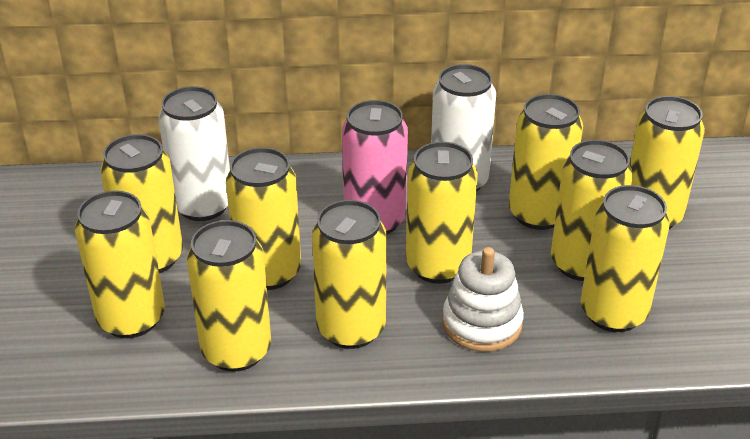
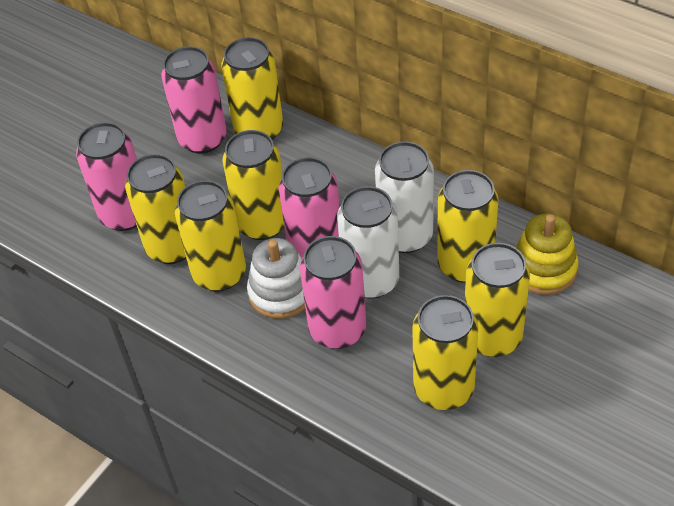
pink can: 1 -> 4
yellow can: 10 -> 7
yellow stacking toy: 0 -> 1

